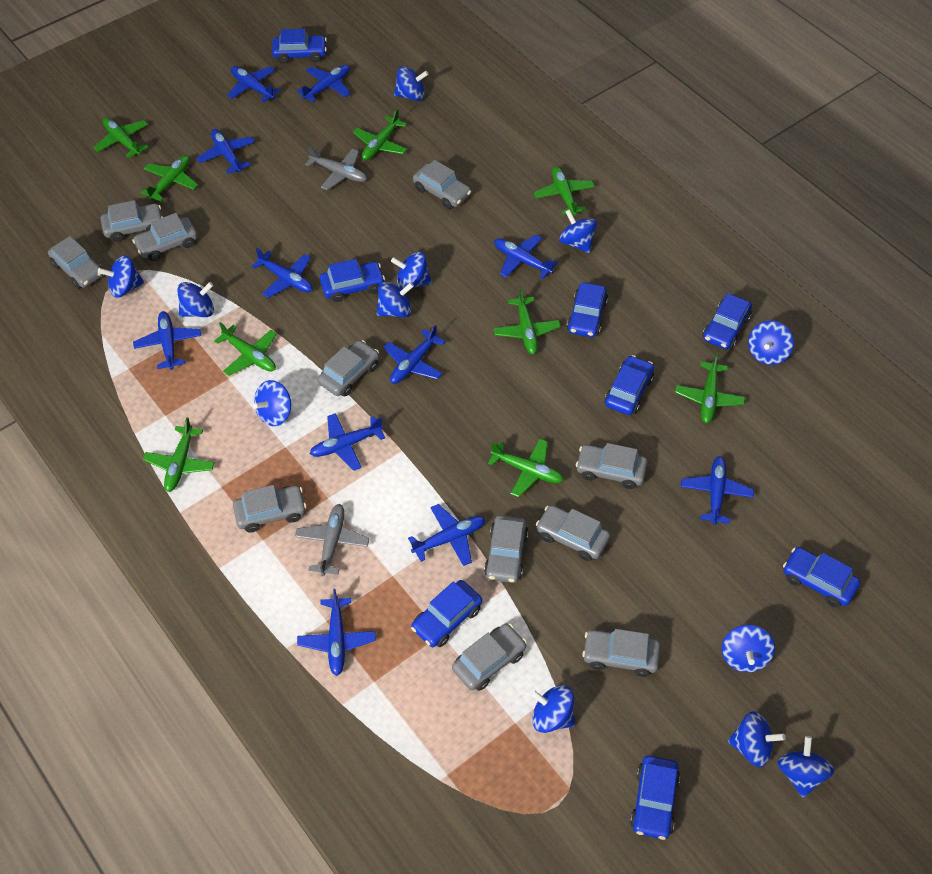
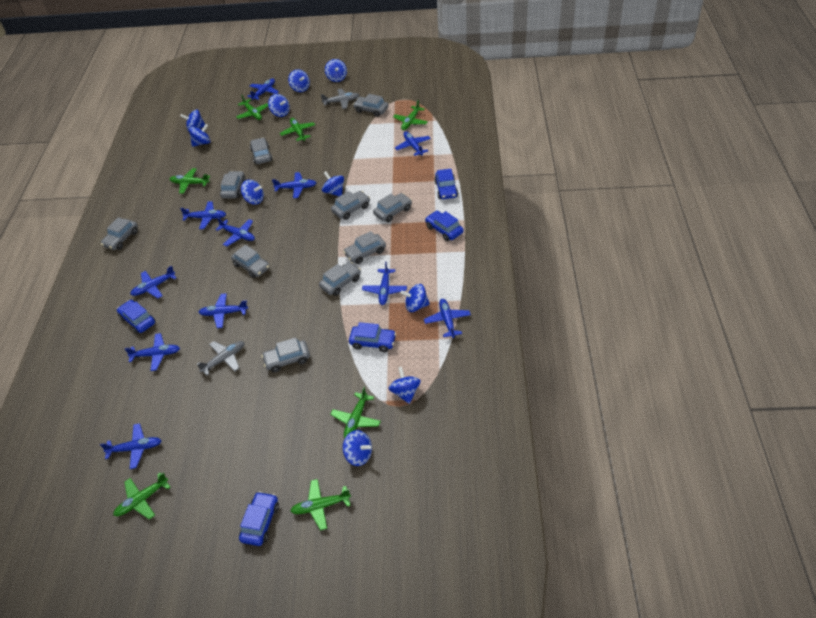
blue car: 8 -> 5
blue spinning top: 12 -> 10
green plane: 9 -> 7
grey car: 11 -> 10

